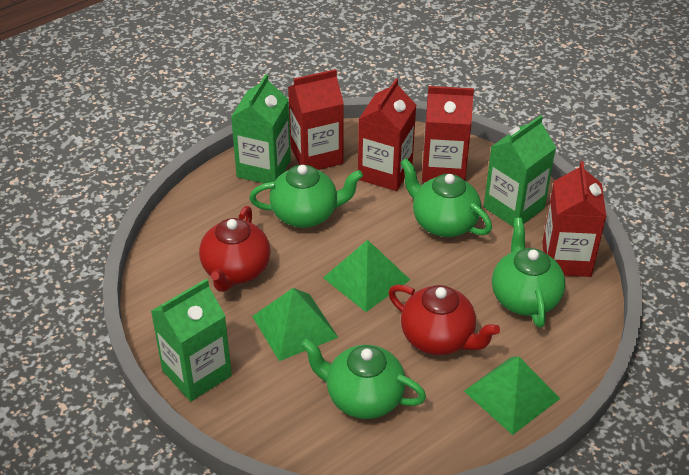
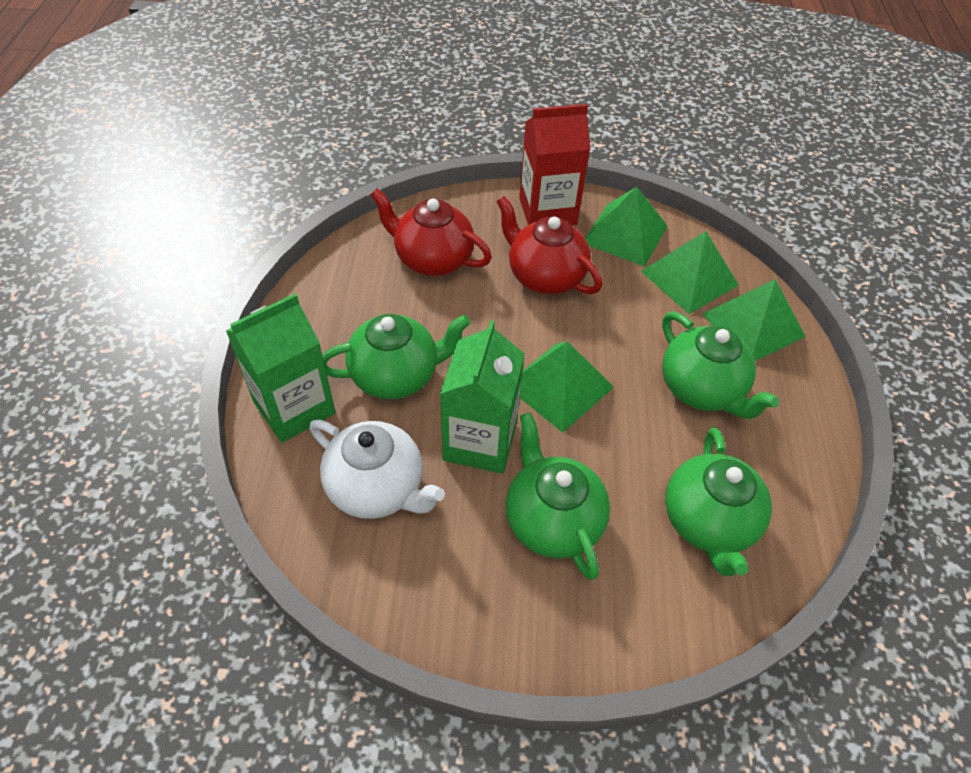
green carton: 3 -> 2
green pyramid: 3 -> 4
red carton: 4 -> 1
white teapot: 0 -> 1

